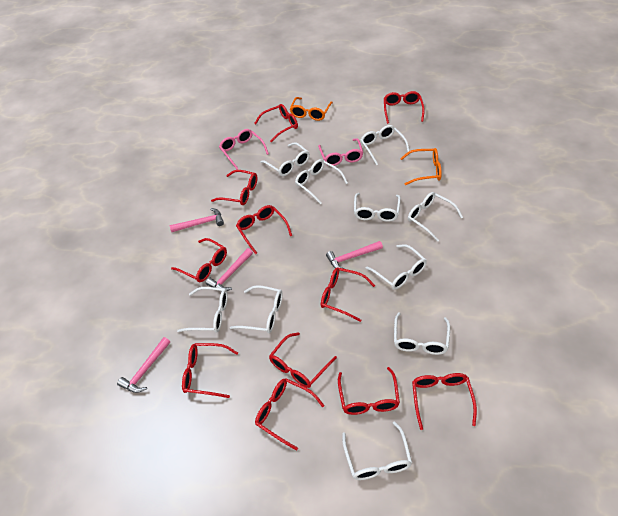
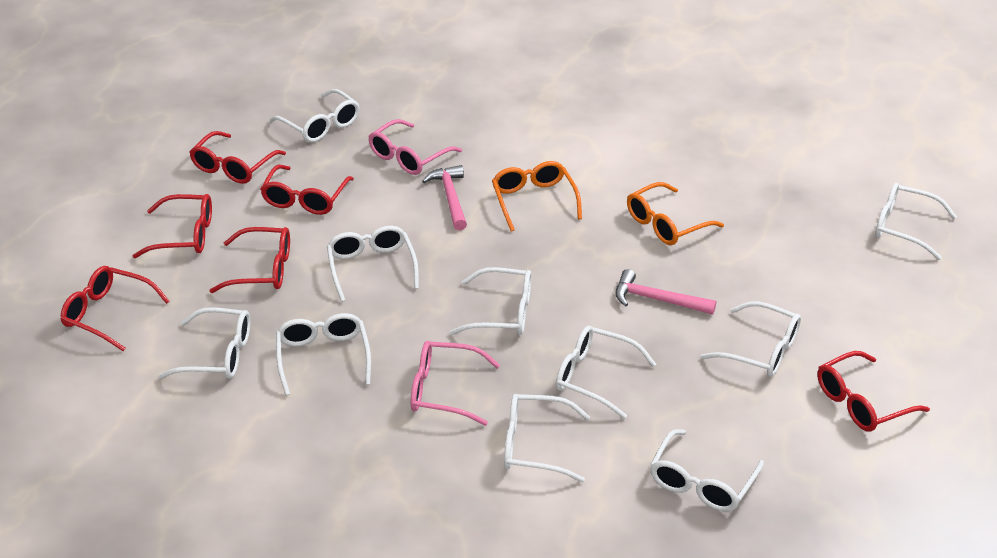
pink hammer: 4 -> 2
red glasses: 11 -> 6

